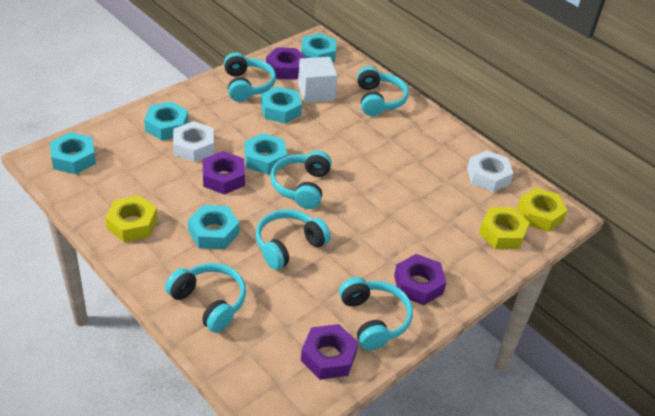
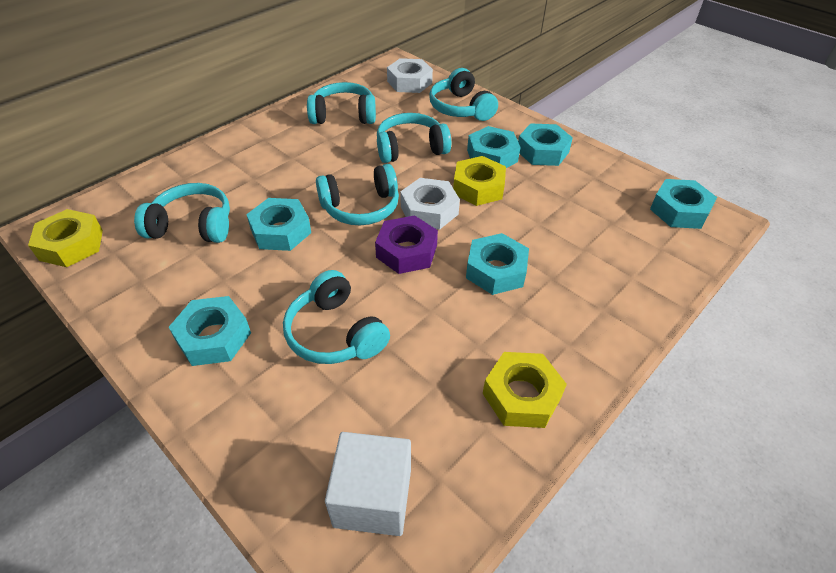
purple nut: 4 -> 1

